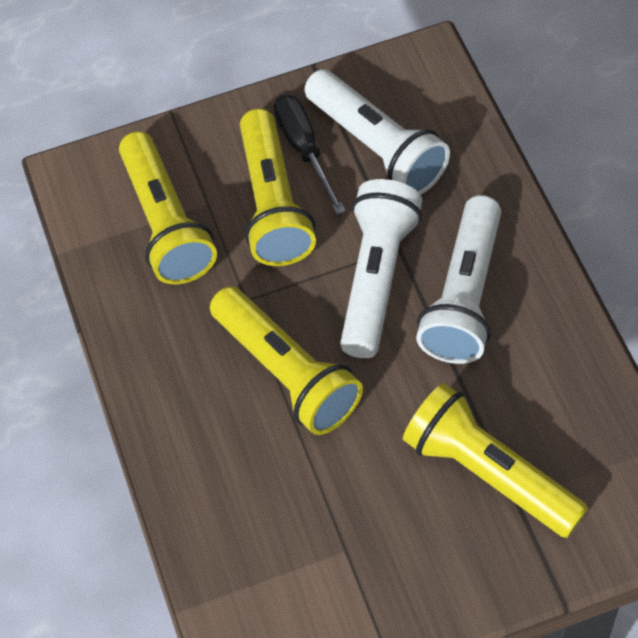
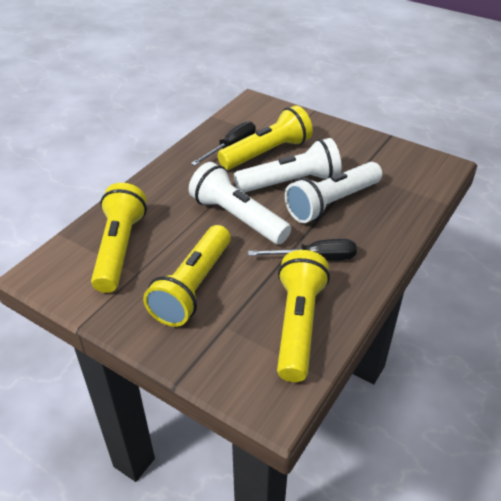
black screwdriver: 1 -> 2

